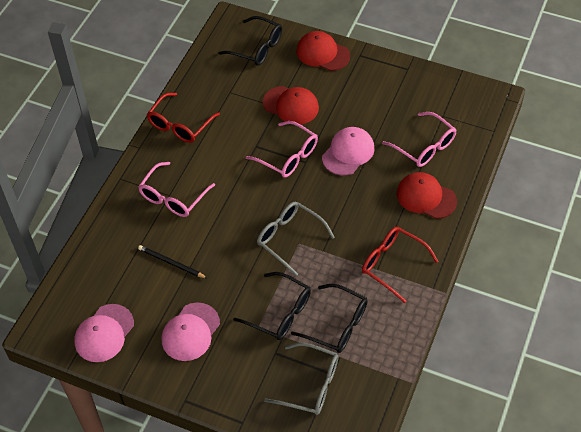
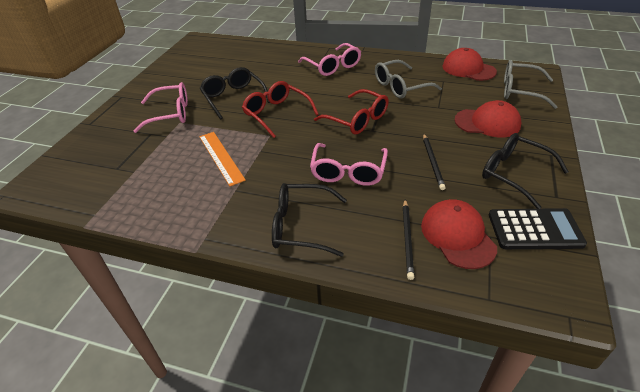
black calculator: 0 -> 1
black pencil: 1 -> 2
orange ruler: 0 -> 1
pink cap: 3 -> 0

